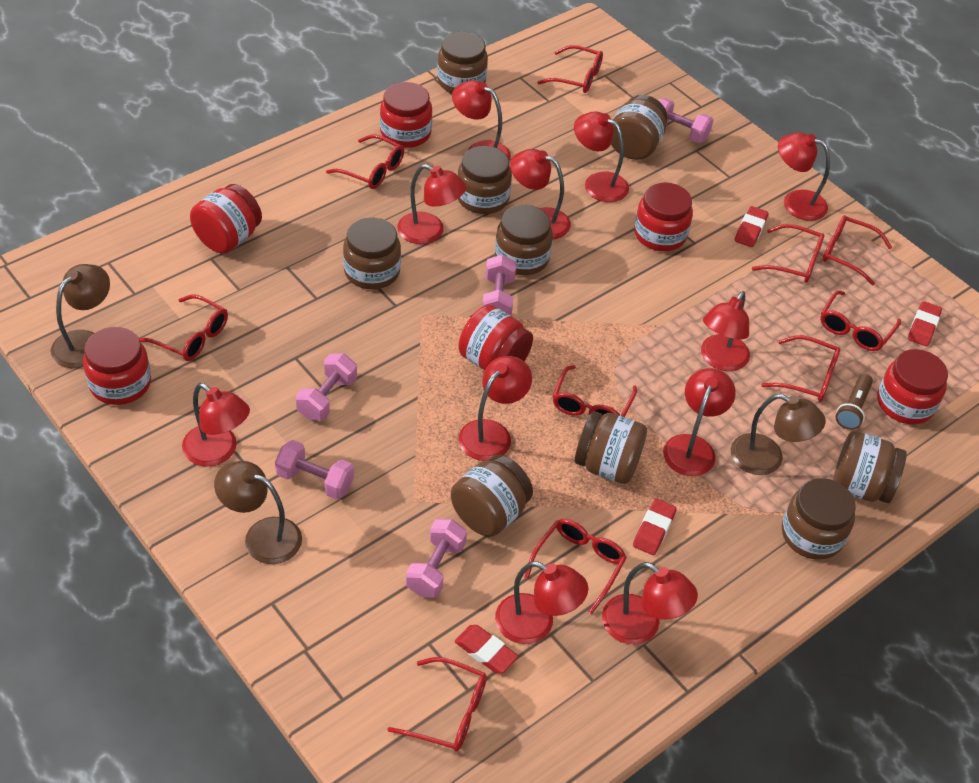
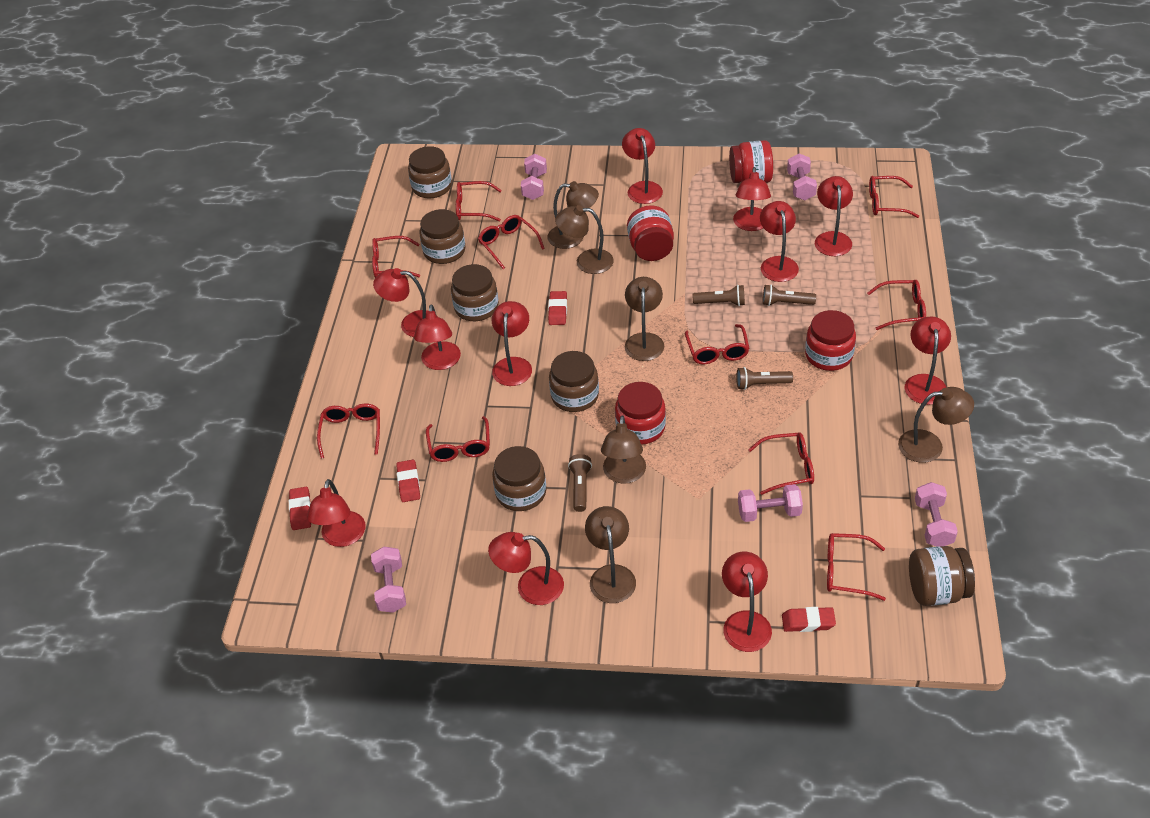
brown flashlight: 1 -> 4
brown jar: 9 -> 6
brown lamp: 3 -> 6
red jar: 6 -> 4

